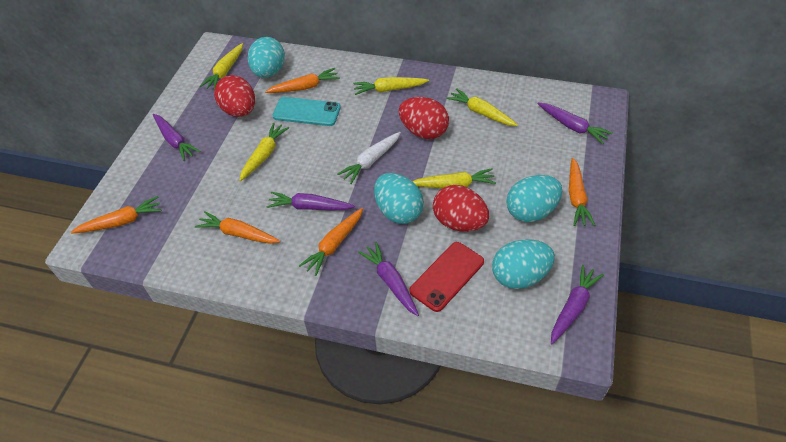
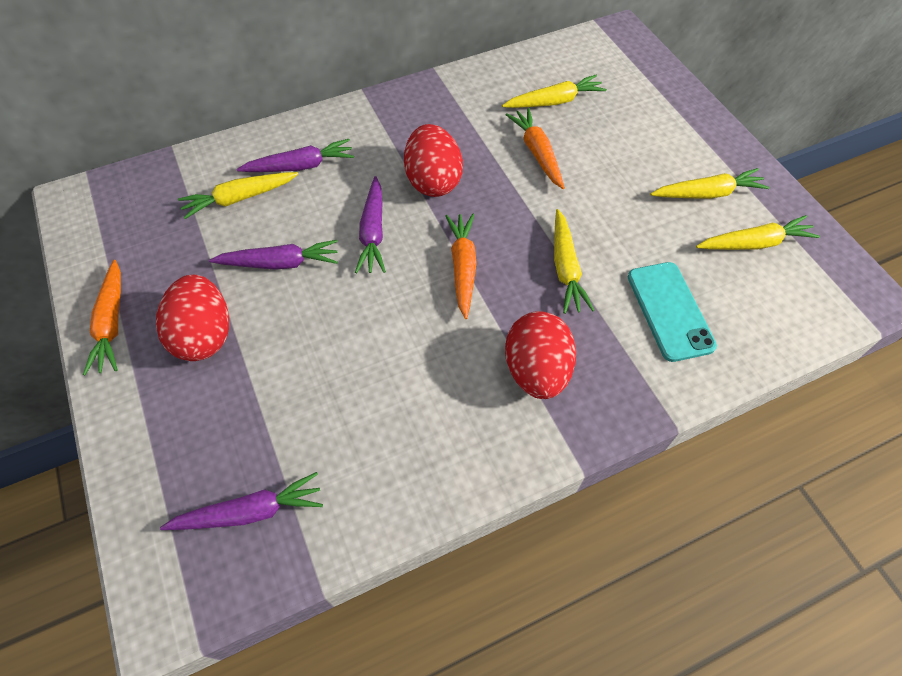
orange carrot: 5 -> 3
purple carrot: 5 -> 4
red phone: 1 -> 0
turquoise egg: 4 -> 0
white carrot: 1 -> 0

